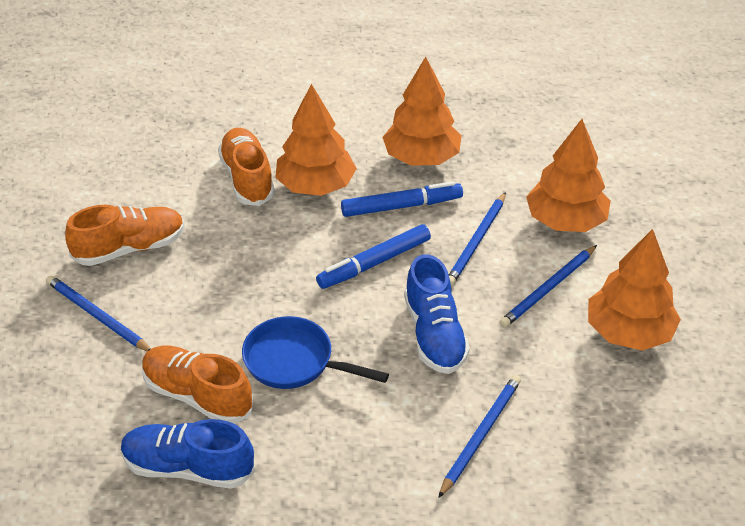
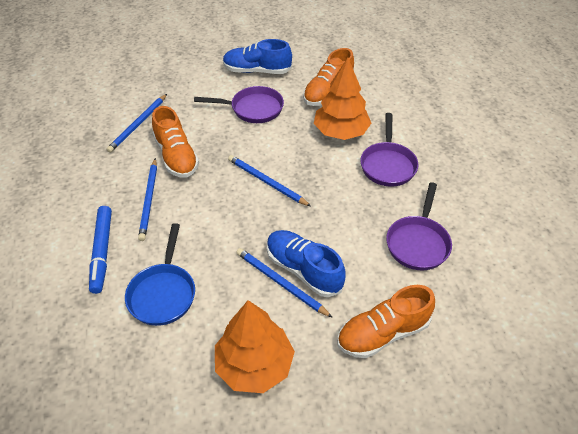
blue marker: 2 -> 1
orange tree: 4 -> 2
purple pan: 0 -> 3

